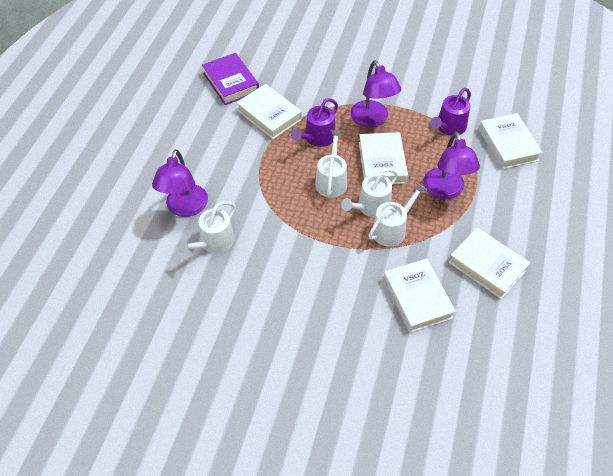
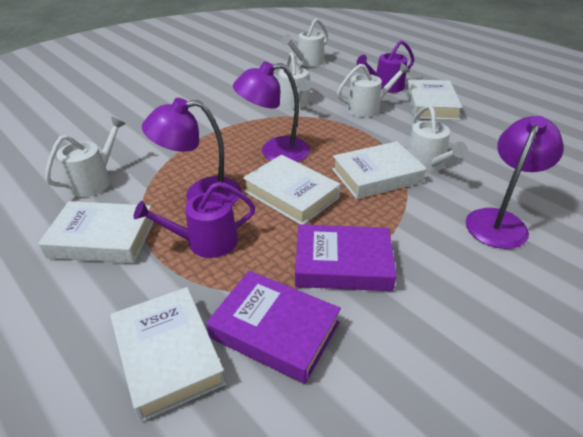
purple book: 1 -> 2
white watering can: 4 -> 5

